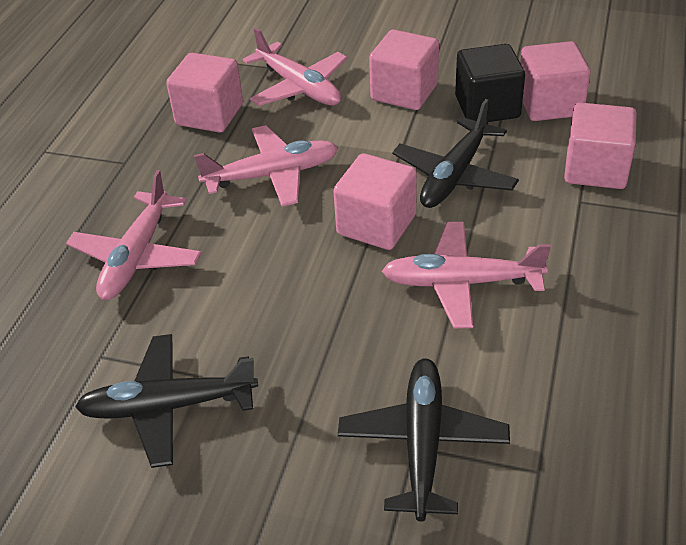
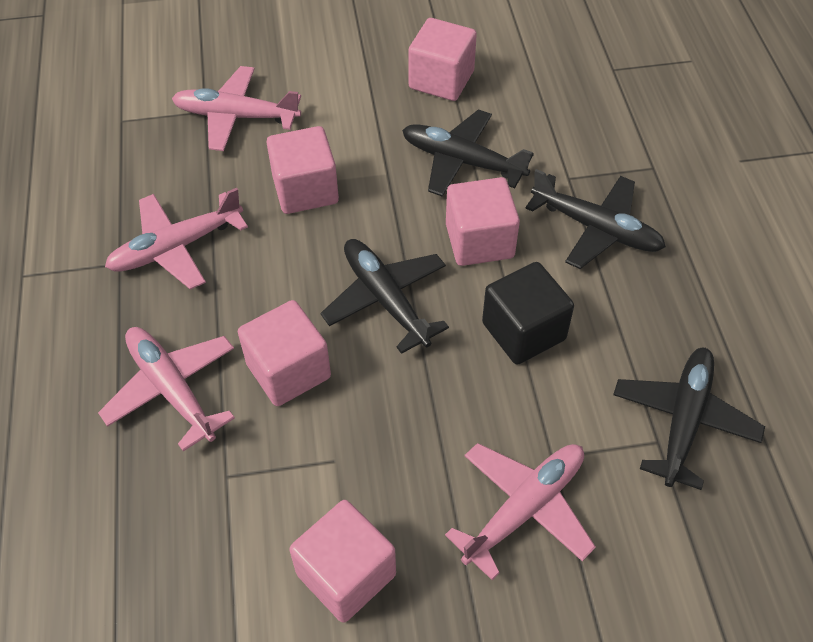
black plane: 3 -> 4

